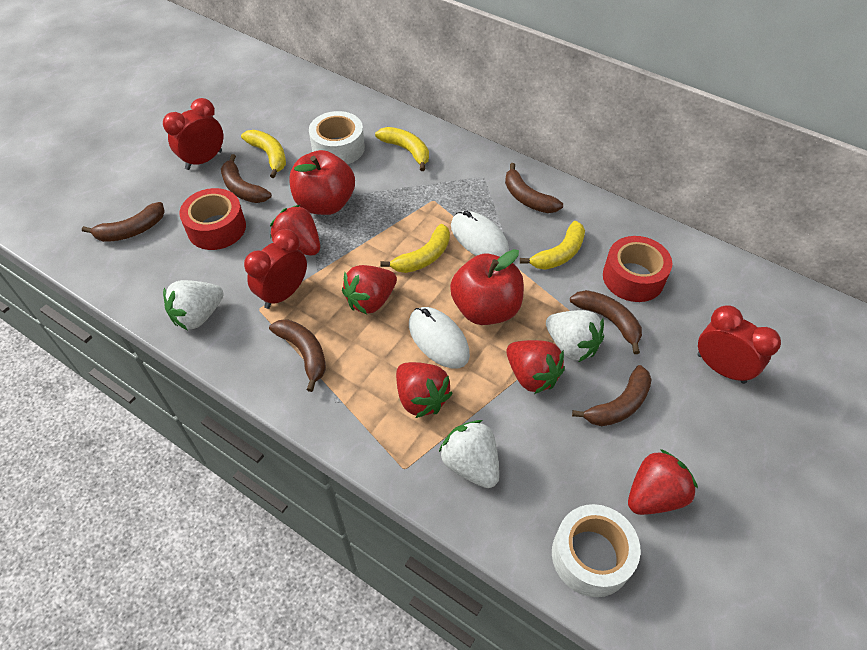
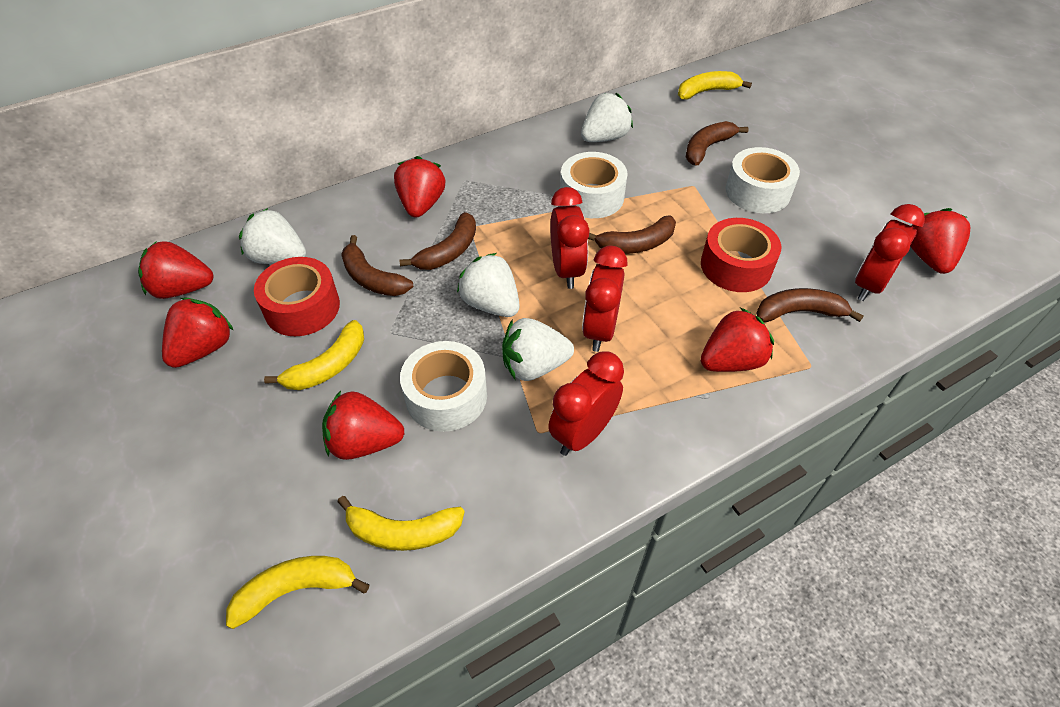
brown banana: 6 -> 5
red apple: 2 -> 0
red clock: 3 -> 4
red strawberry: 5 -> 6
white mouse: 2 -> 0
white strawberry: 3 -> 4
white tape: 2 -> 3

